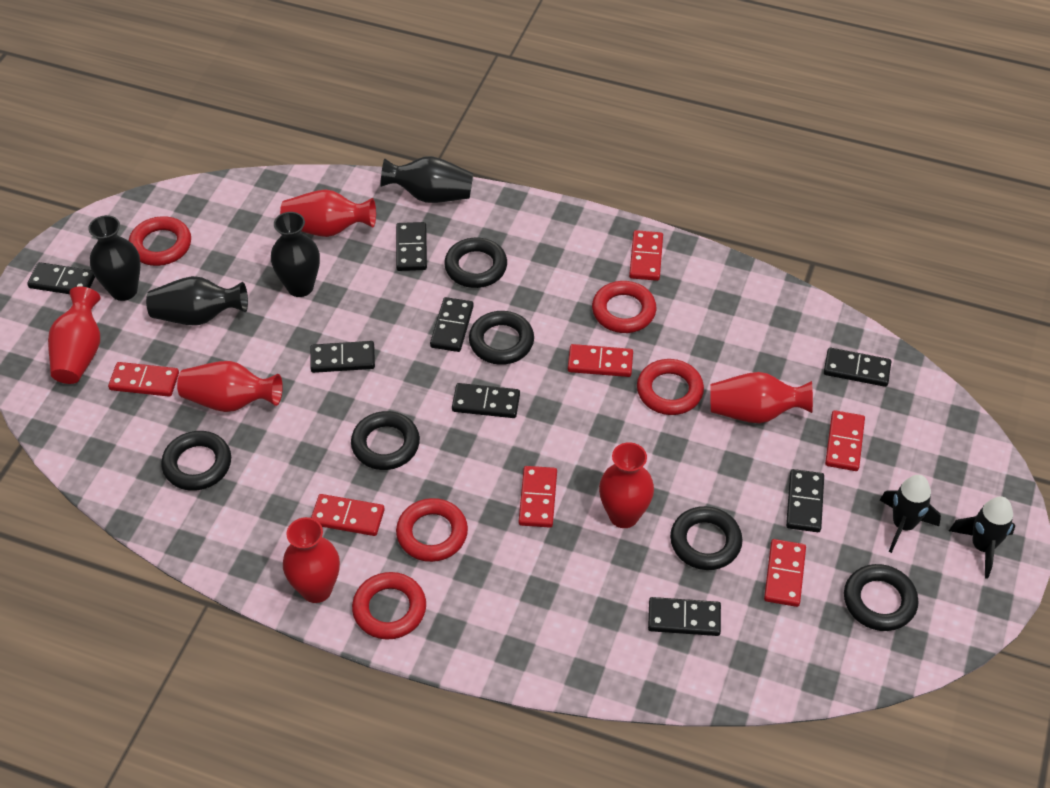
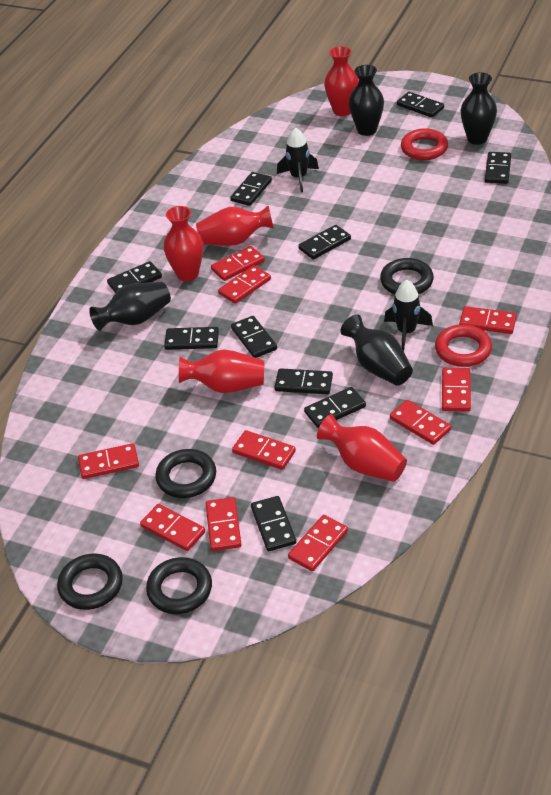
black domino: 8 -> 10
black ring: 6 -> 4
red domino: 7 -> 10
red ring: 5 -> 2
red vase: 6 -> 5

